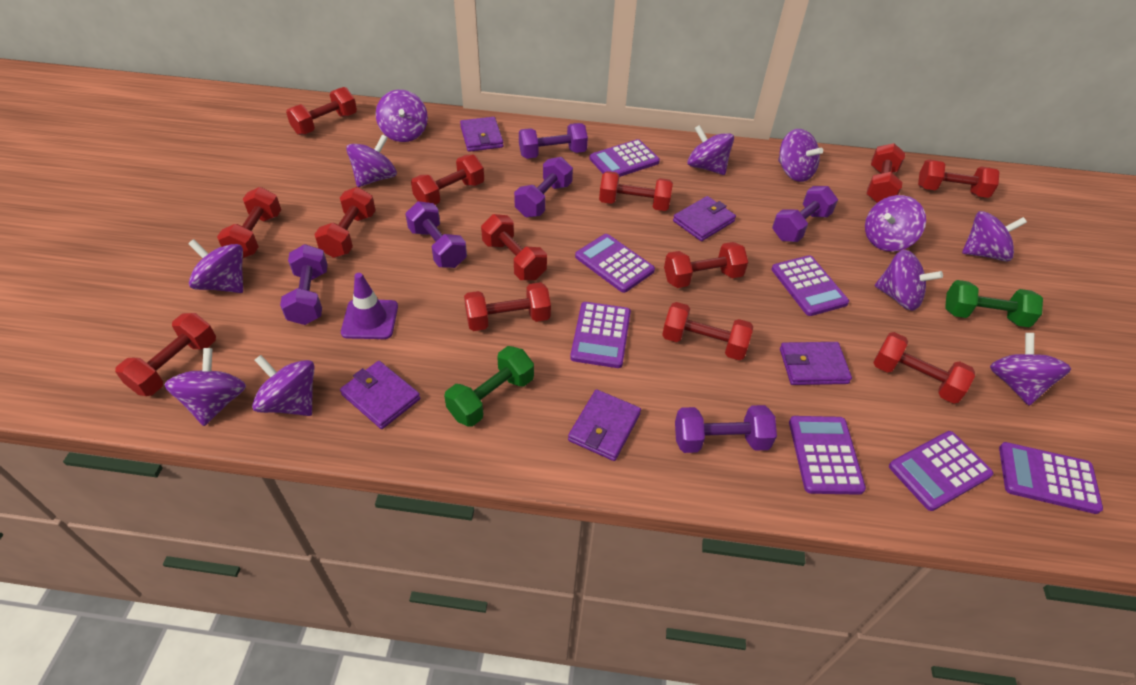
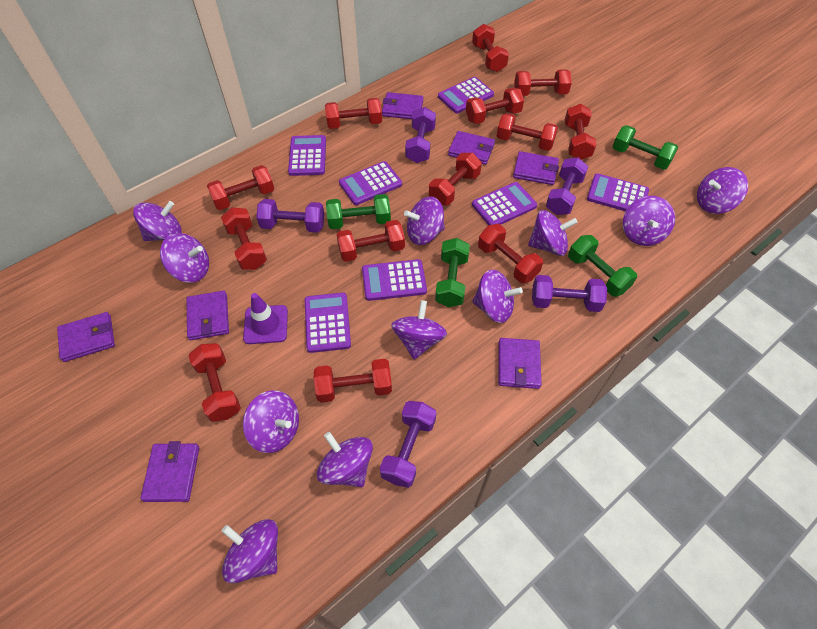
green dumbbell: 2 -> 4
purple dumbbell: 6 -> 5
purple wallet: 5 -> 7

